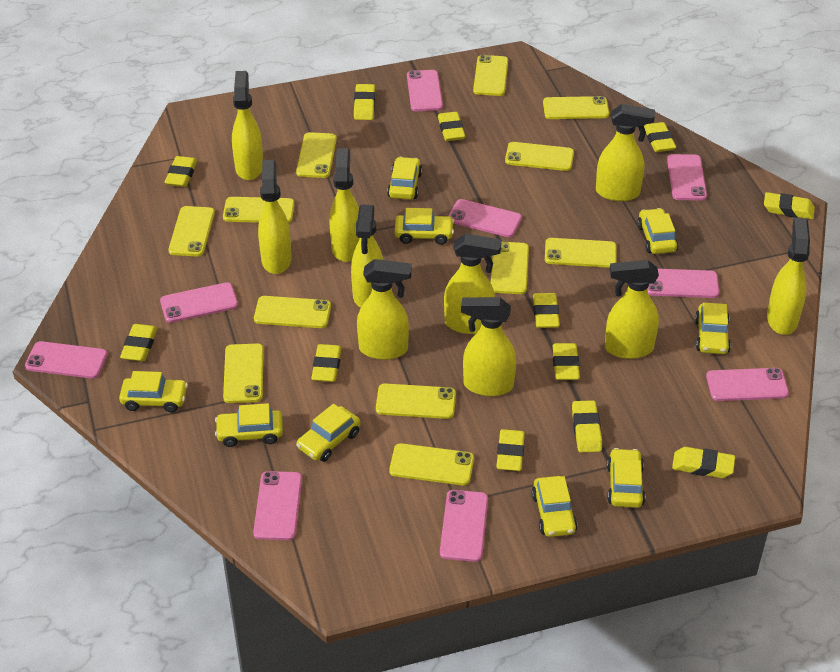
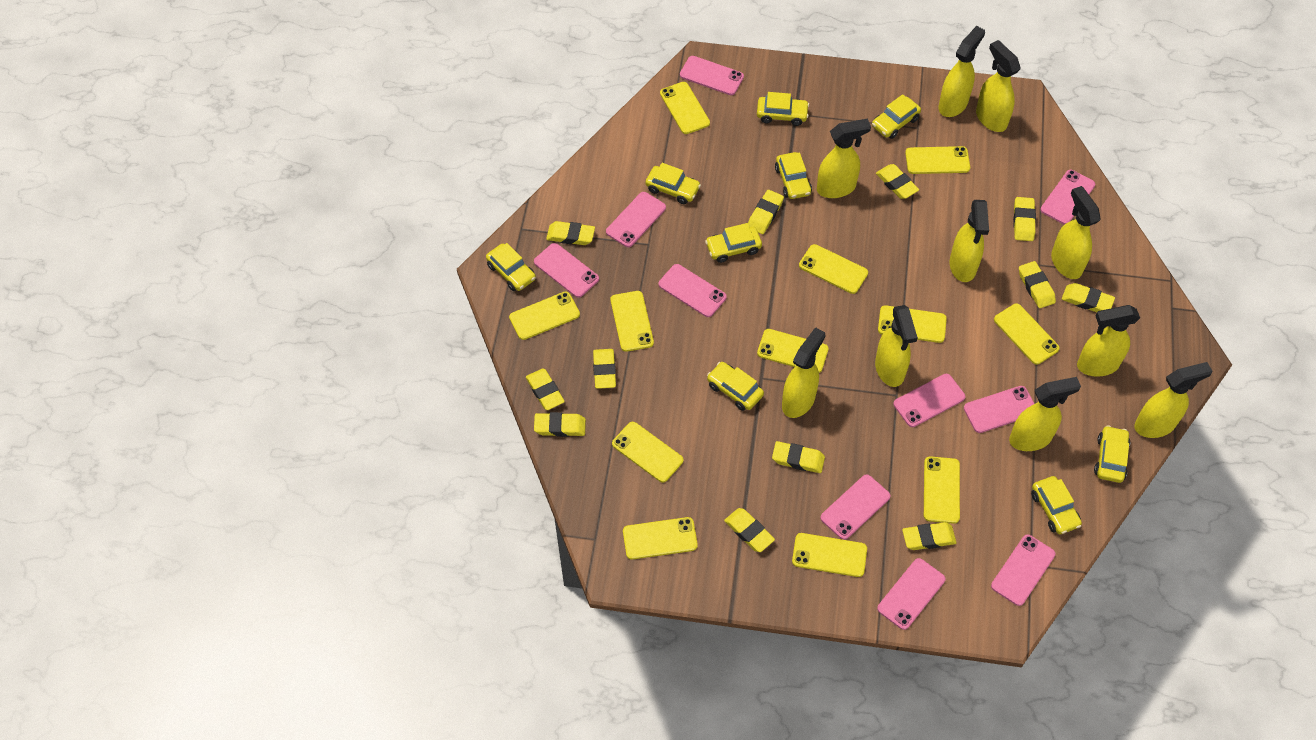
pink phone: 9 -> 10

